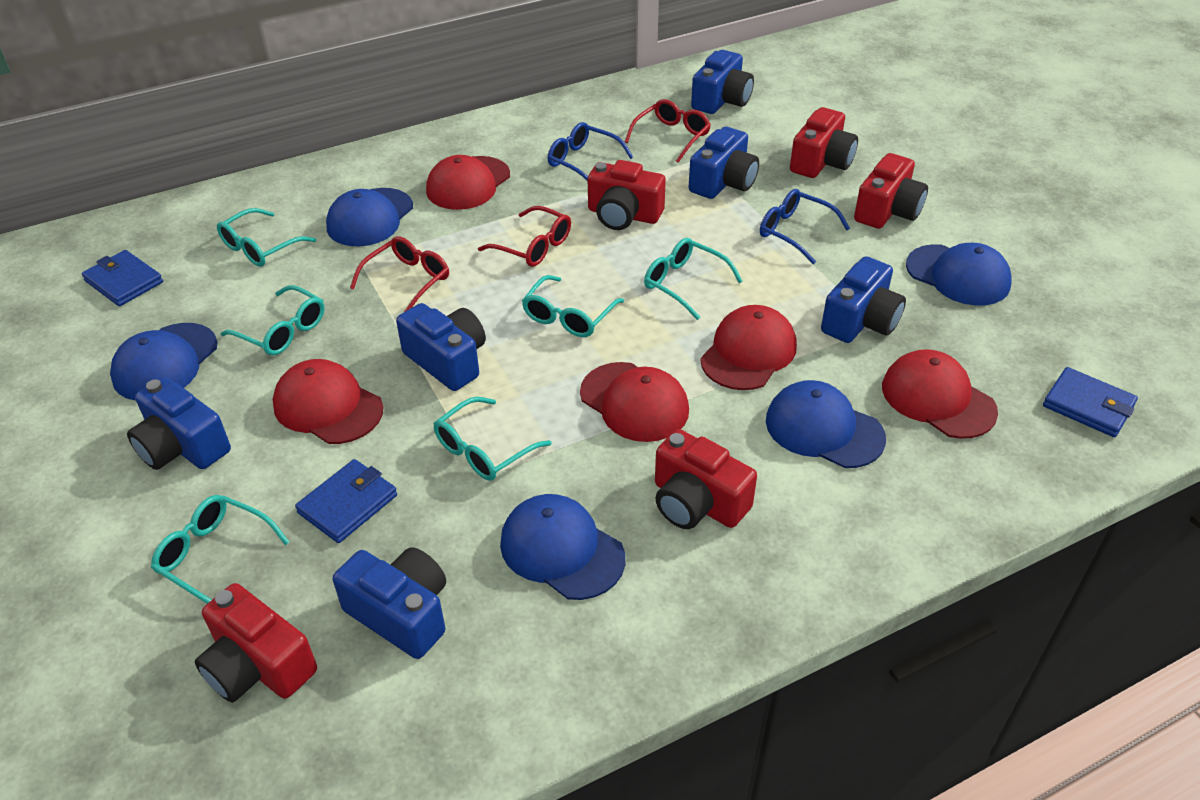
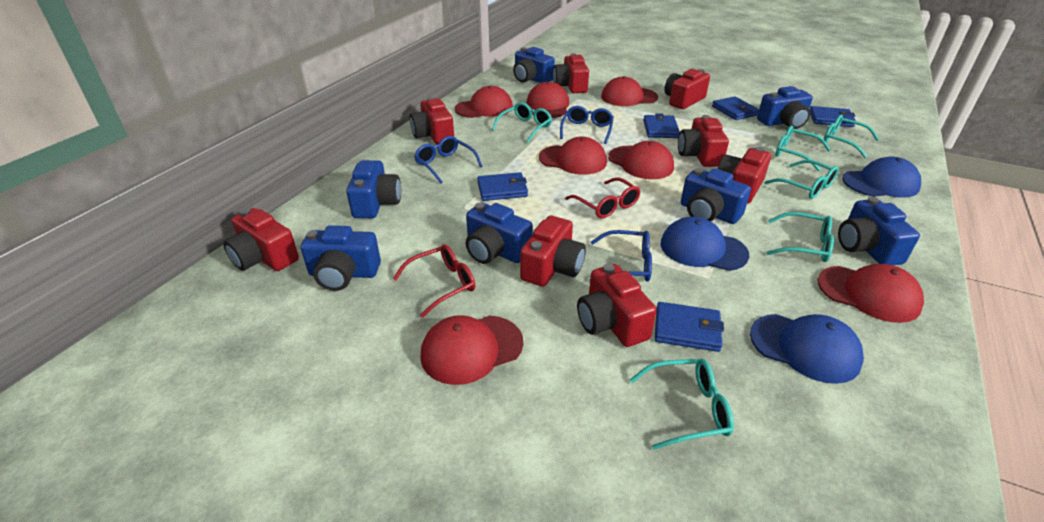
blue camera: 6 -> 7
blue cap: 5 -> 3
blue glasses: 2 -> 3
blue wallet: 3 -> 5
red camera: 5 -> 8
red cap: 5 -> 7
red glasses: 3 -> 2

